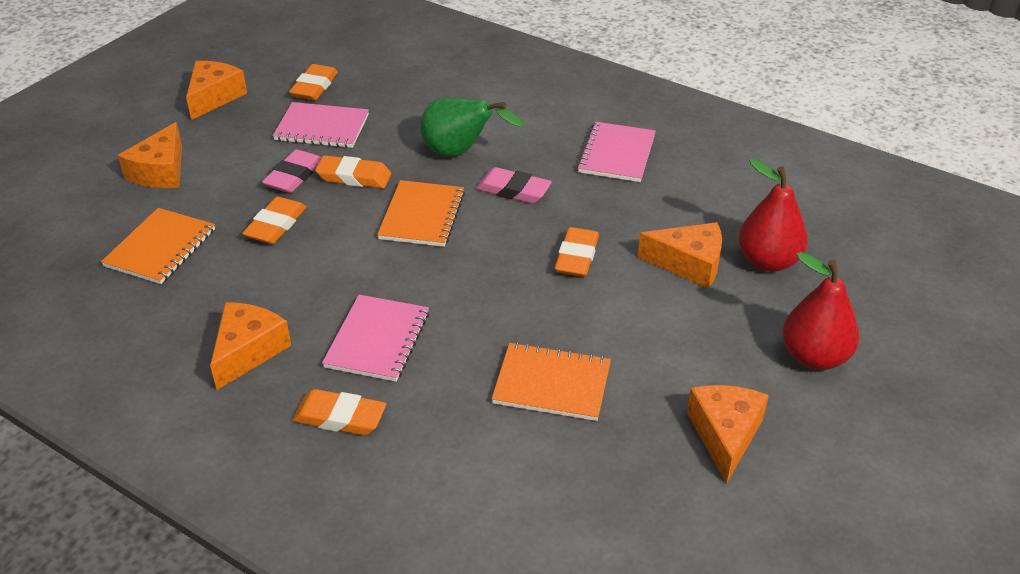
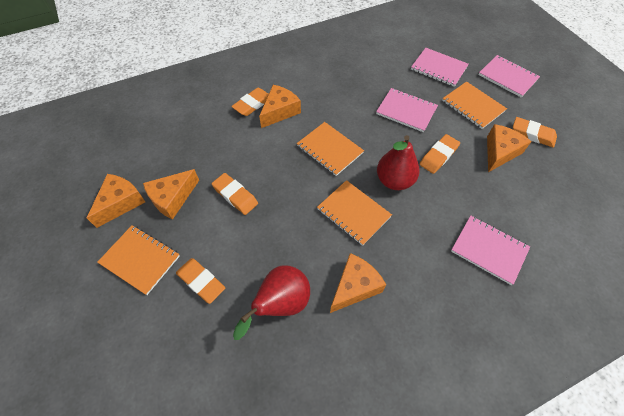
green pear: 1 -> 0
orange notebook: 3 -> 4
pink eraser: 2 -> 0
pink notebook: 3 -> 4

